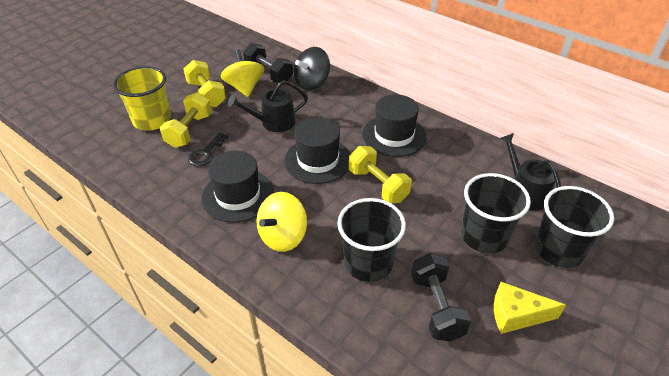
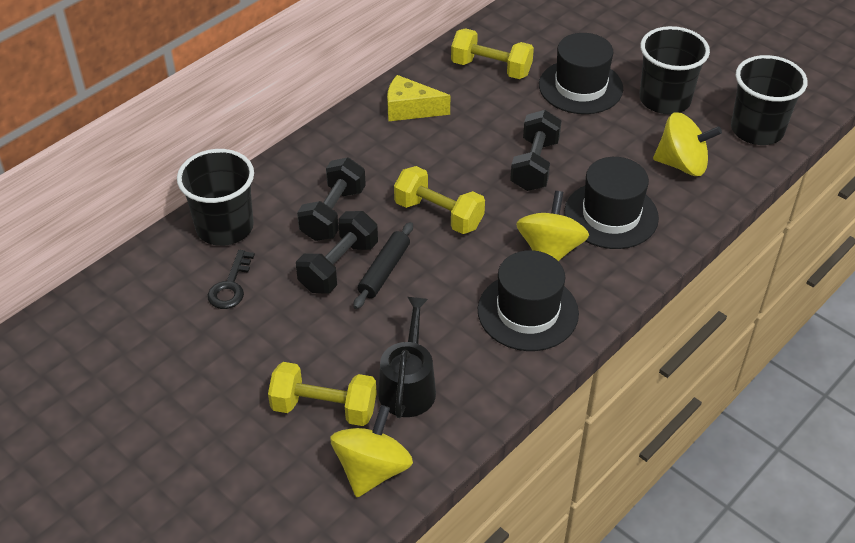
black dumbbell: 2 -> 3
black rolling pin: 0 -> 1
black spinning top: 1 -> 0
black watering can: 2 -> 1
yellow cup: 1 -> 0
yellow spinning top: 2 -> 3

